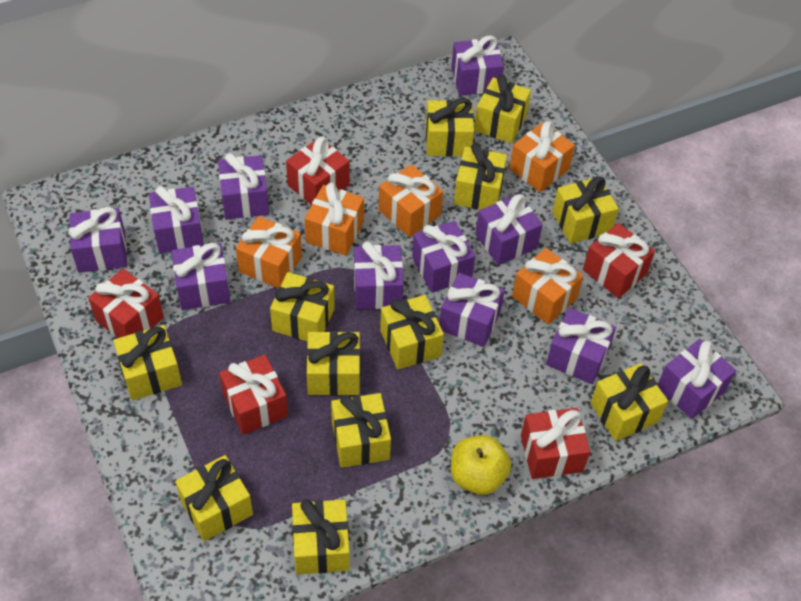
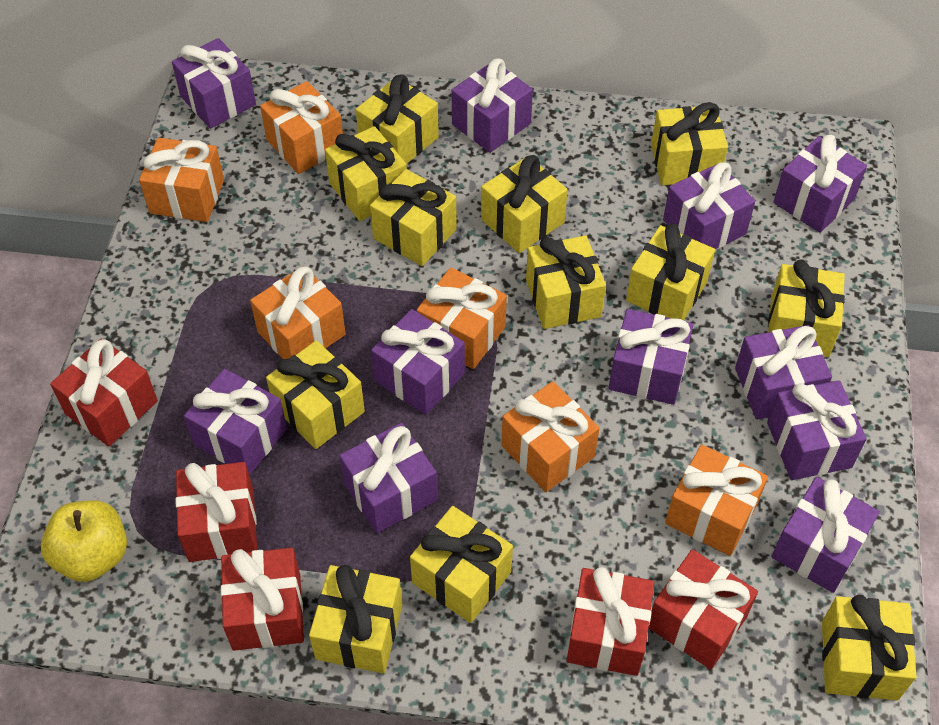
orange gift: 5 -> 6

